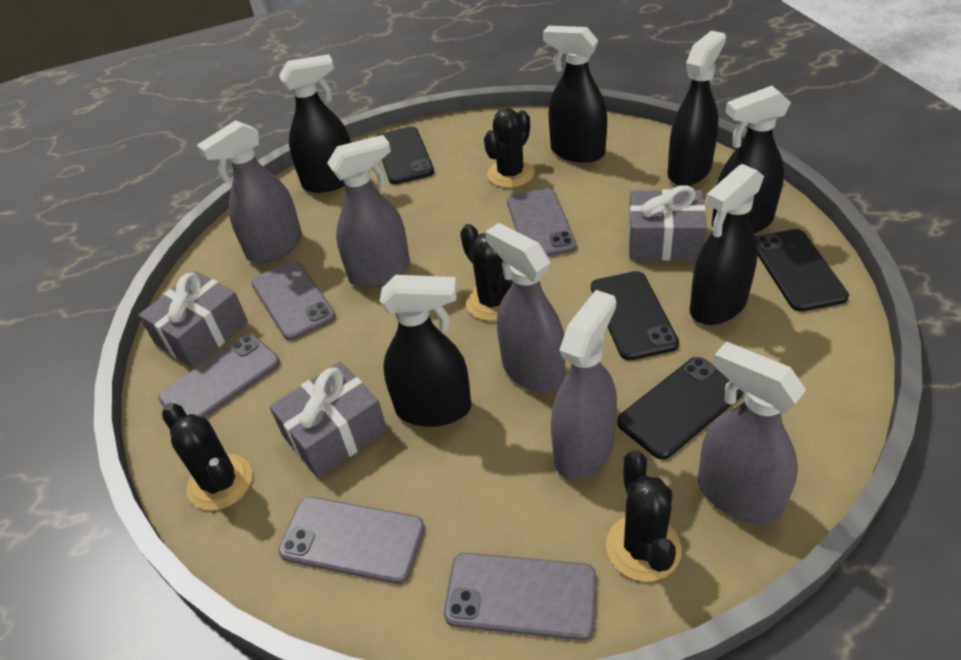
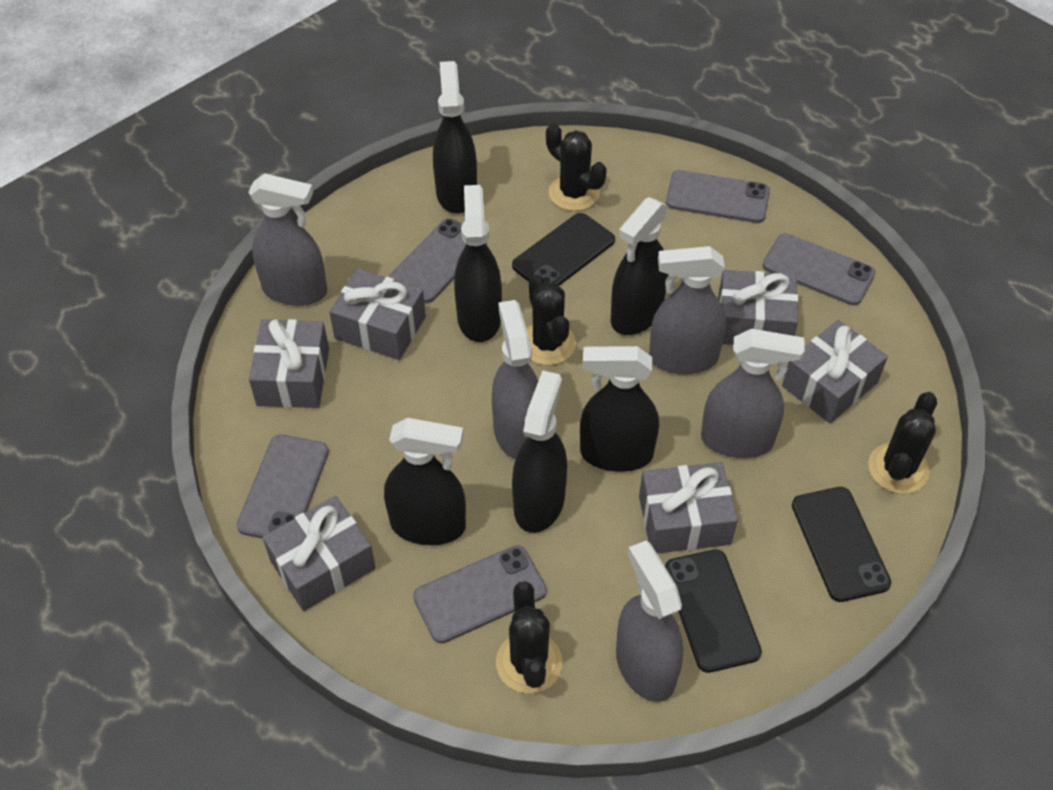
black phone: 4 -> 3
grey gift: 3 -> 6

